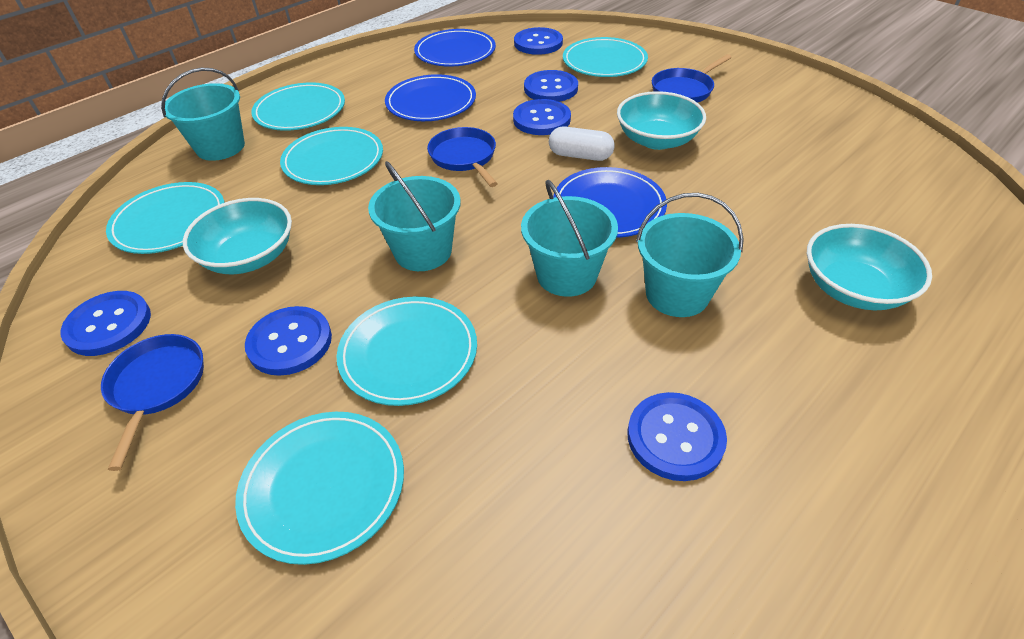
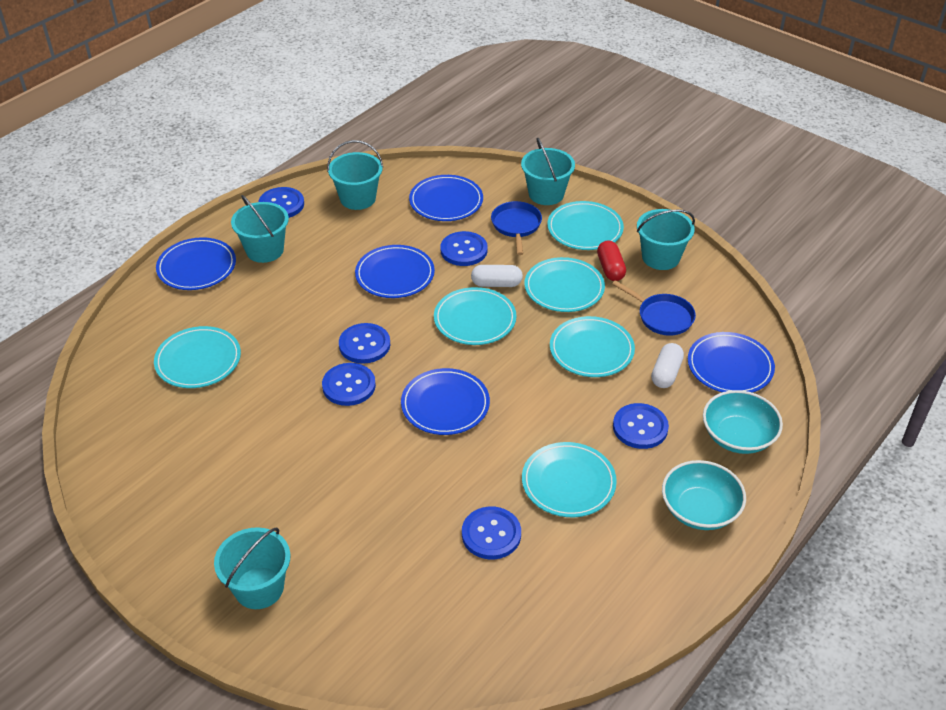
blue pan: 3 -> 2
blue plate: 3 -> 5
red capsule: 0 -> 1
turquoise bowl: 3 -> 2
turquoise bucket: 4 -> 5
white capsule: 1 -> 2

